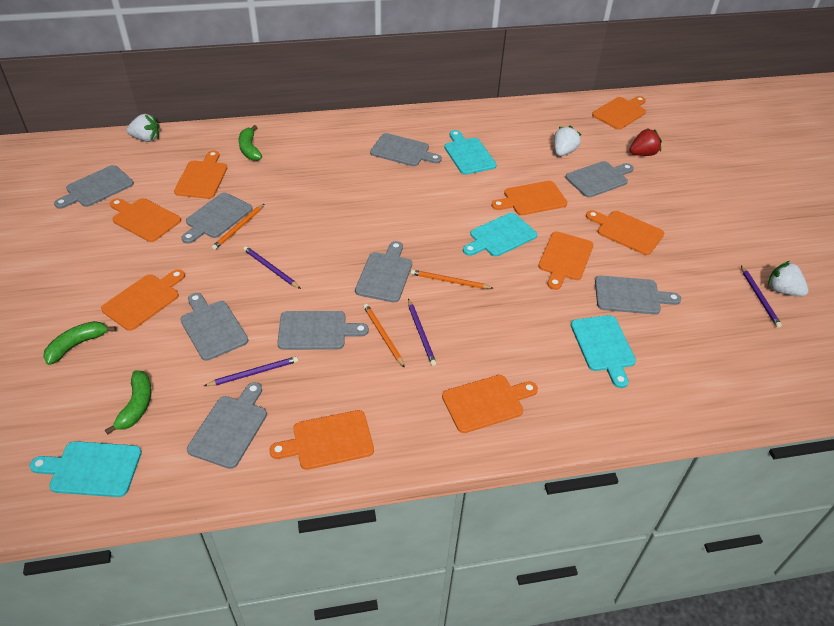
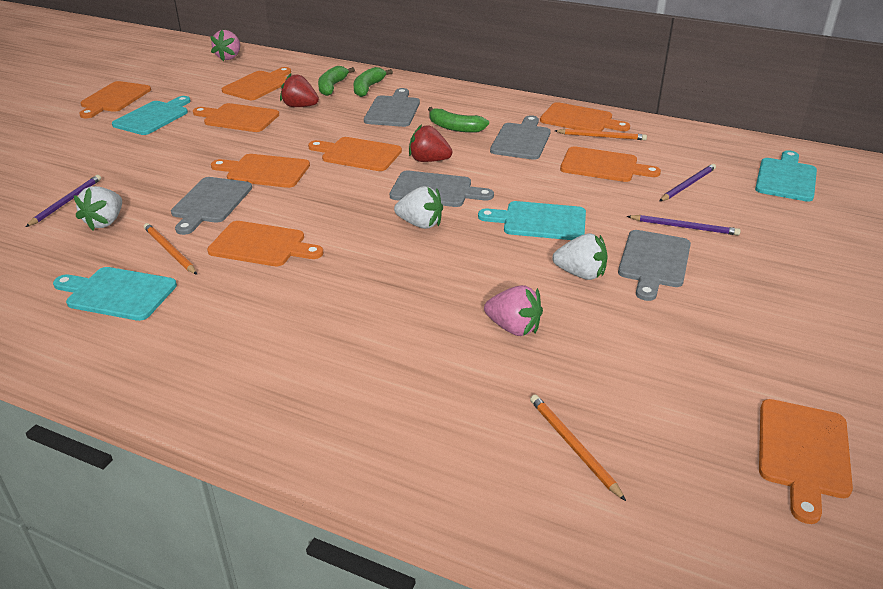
grey cutting board: 9 -> 5
pink strawberry: 0 -> 2
purple pencil: 4 -> 3
red strawberry: 1 -> 2

